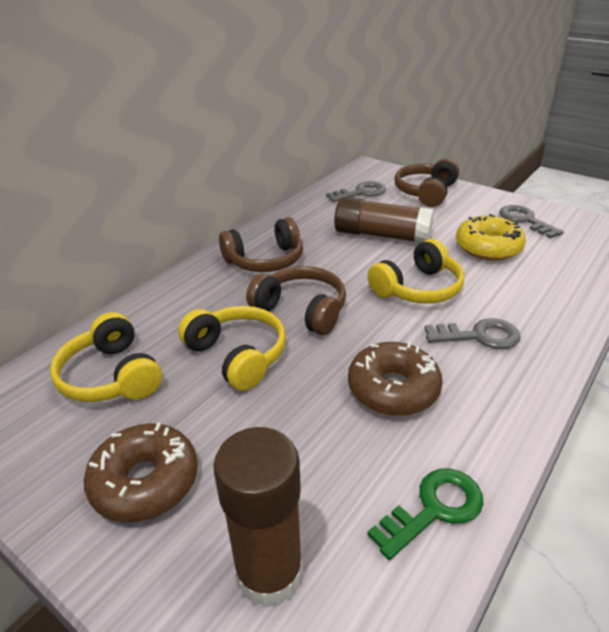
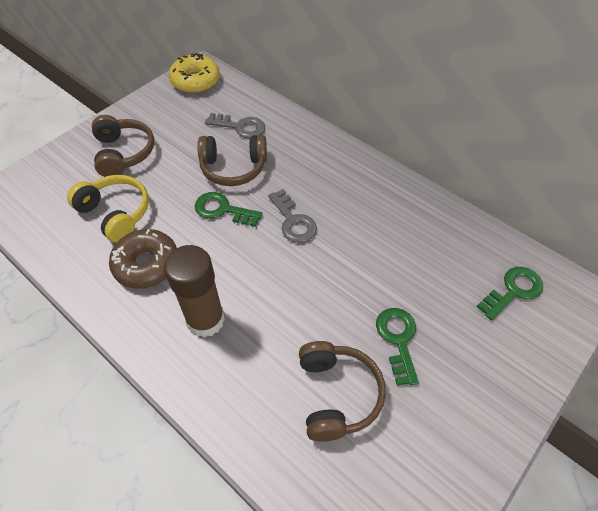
brown donut: 2 -> 1
brown glue stick: 2 -> 1
green key: 1 -> 3
grey key: 3 -> 2
yellow headphones: 3 -> 1

